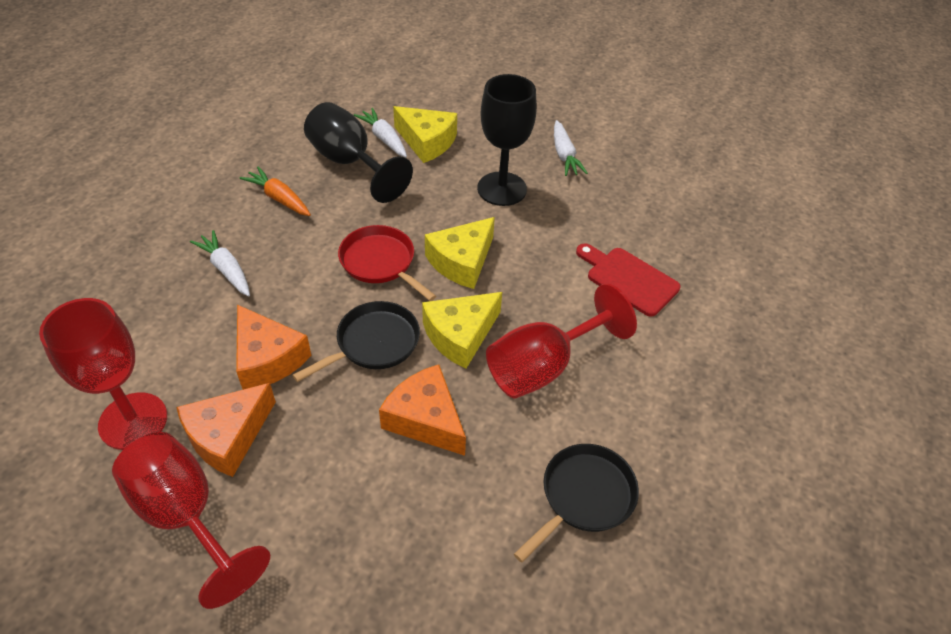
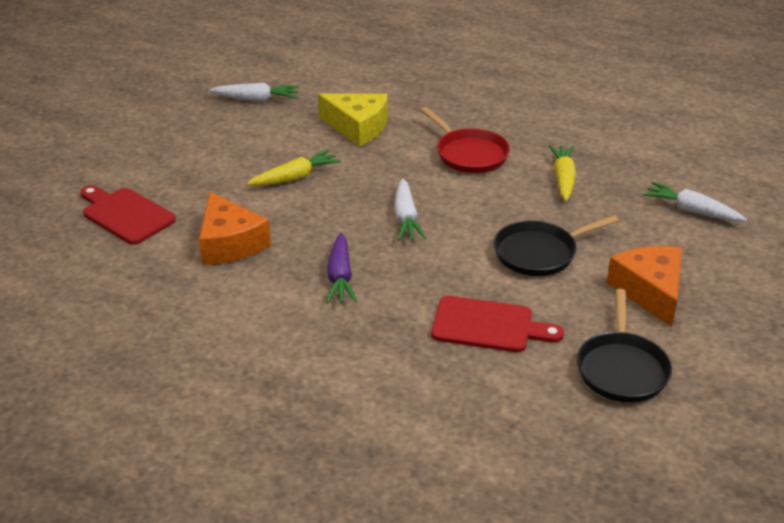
black goblet: 2 -> 0
orange carrot: 1 -> 0
orange cheese: 3 -> 2
purple carrot: 0 -> 1
red cutting board: 1 -> 2
red goblet: 3 -> 0
yellow carrot: 0 -> 2
yellow cheese: 3 -> 1

